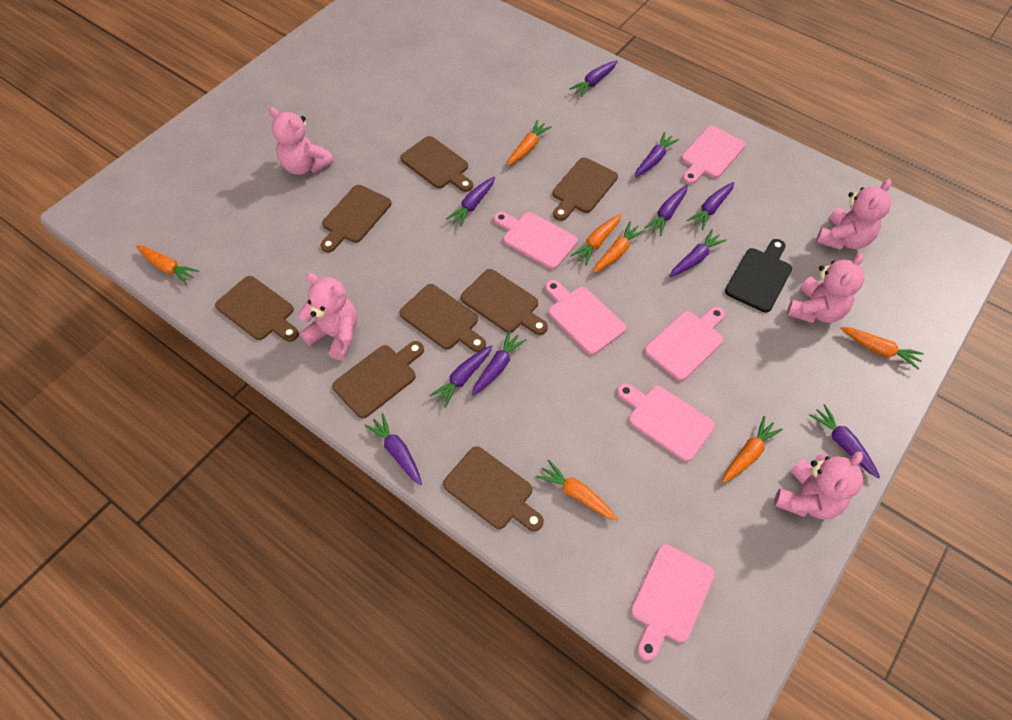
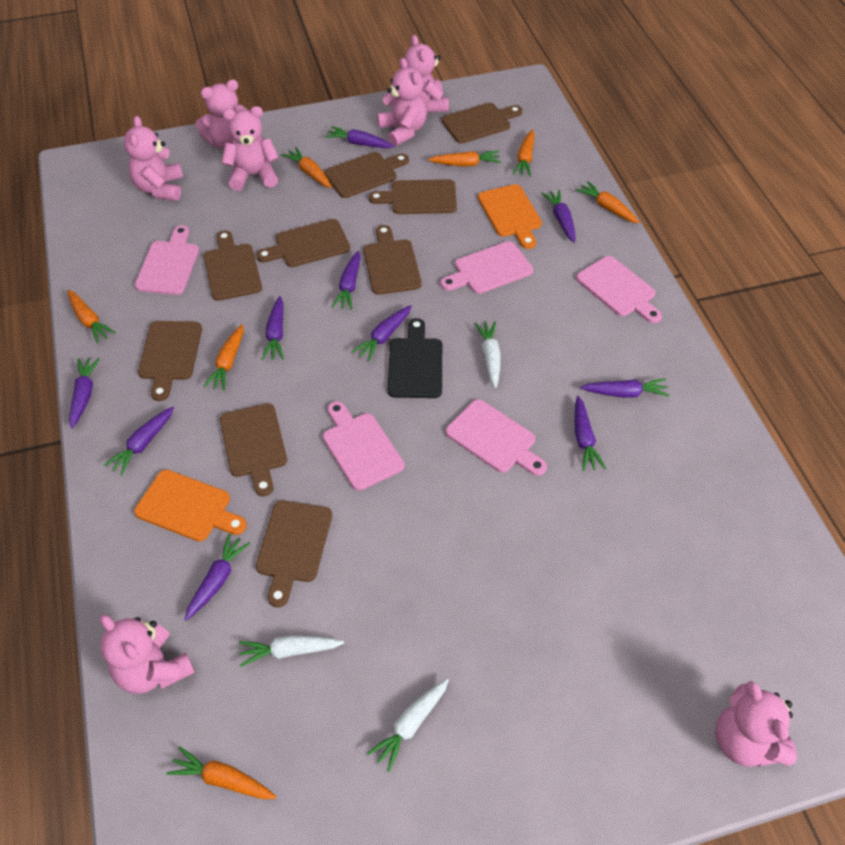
brown cutting board: 8 -> 9
orange cutting board: 0 -> 2
pink cutting board: 6 -> 5
pink teddy bear: 5 -> 7
white carrot: 0 -> 3

